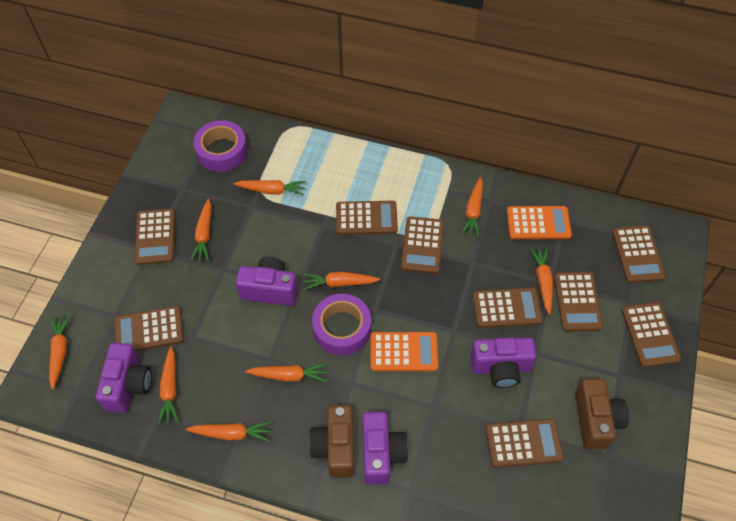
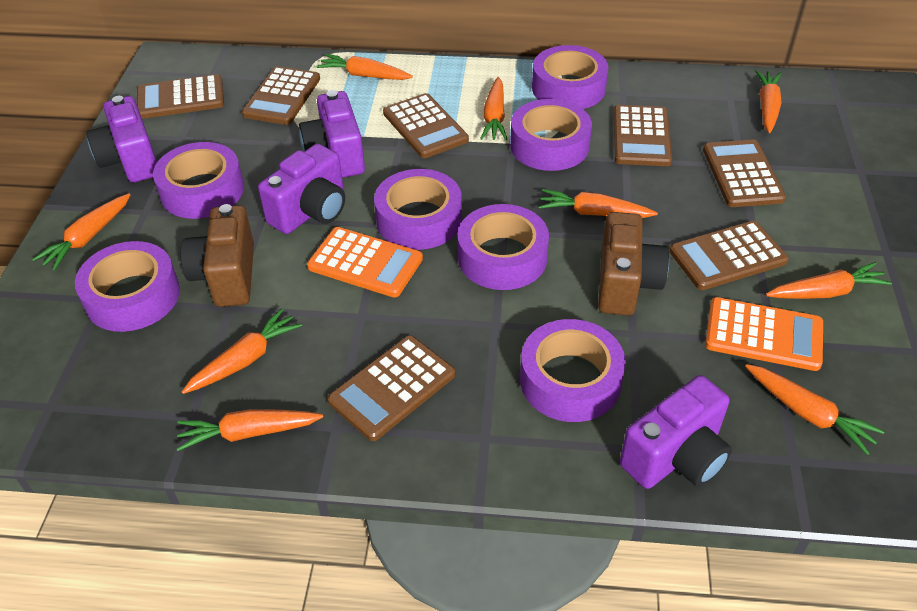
brown calculator: 9 -> 7
purple tape: 2 -> 7

